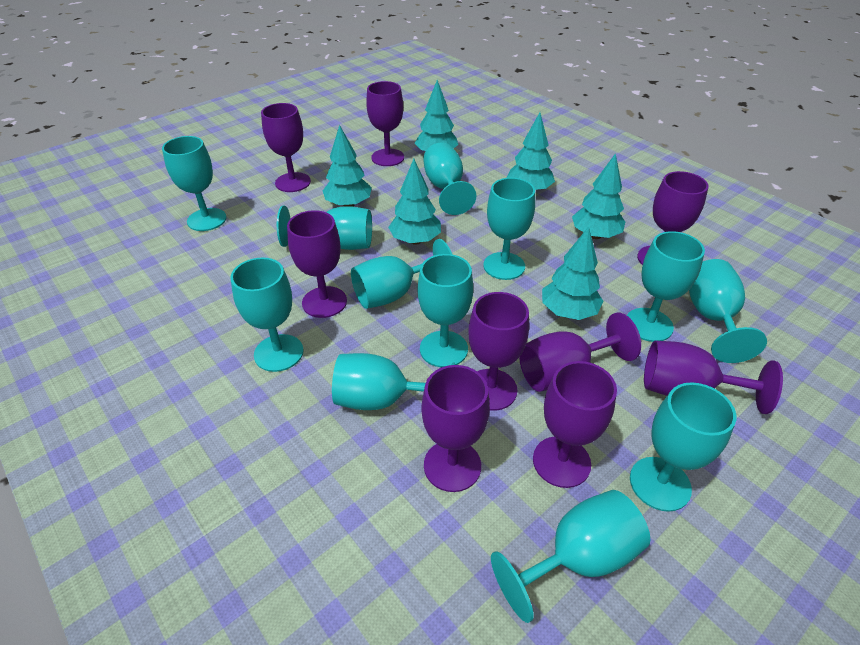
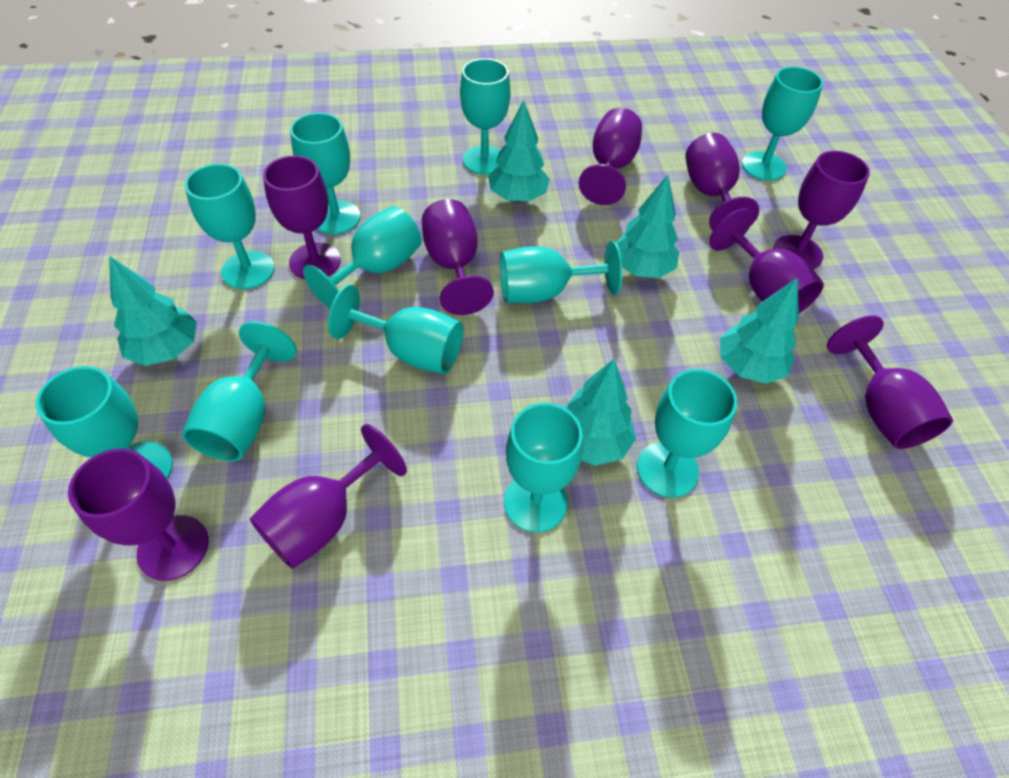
turquoise goblet: 12 -> 11
turquoise tree: 6 -> 5

